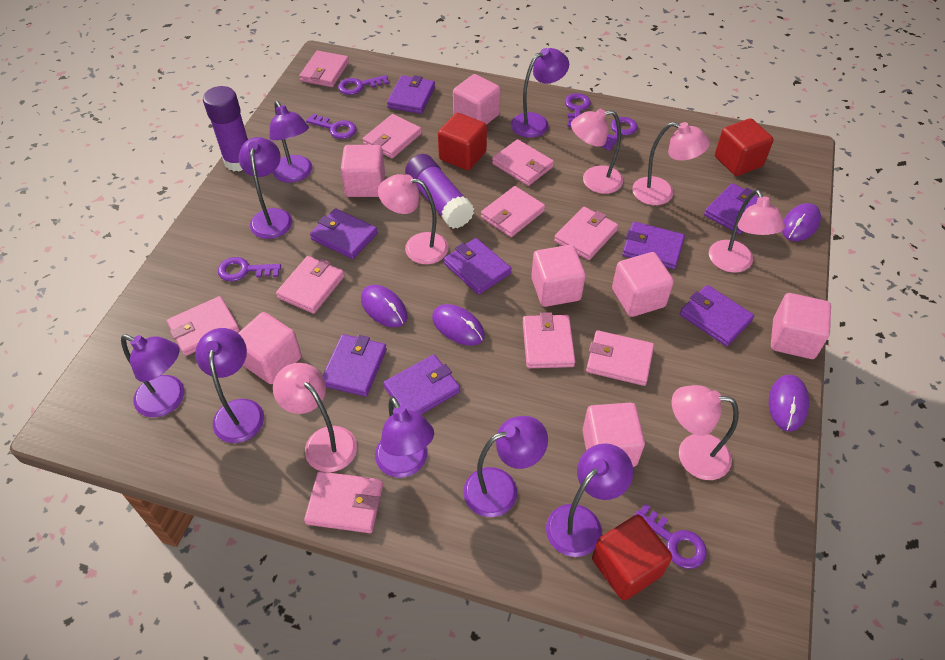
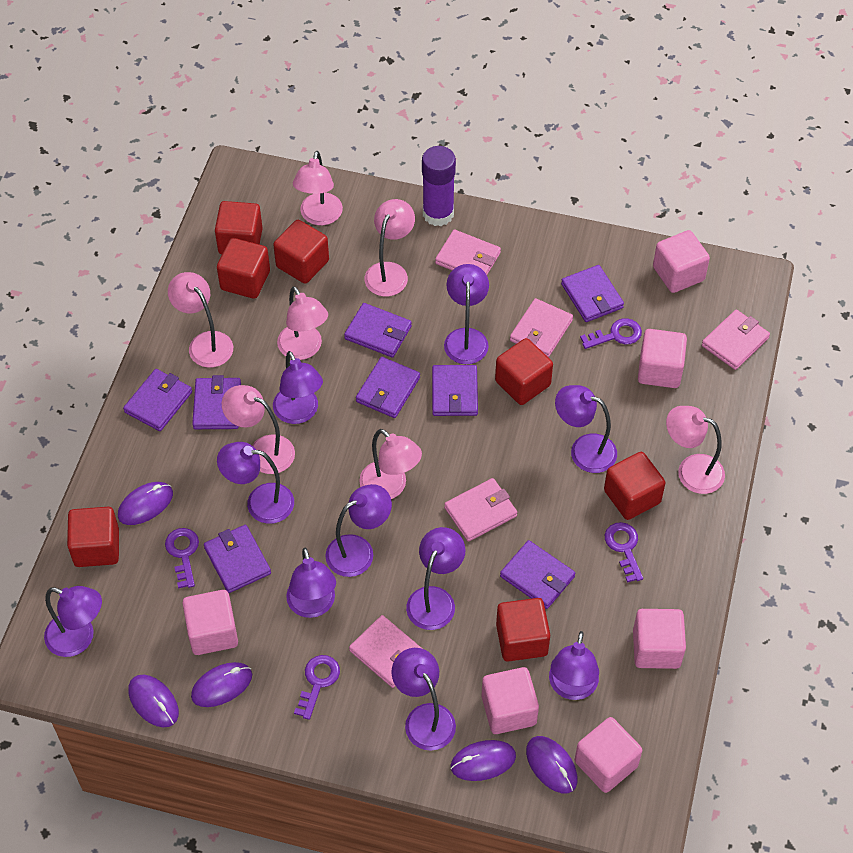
pink cube: 7 -> 6
pink lamp: 6 -> 7
pink wallet: 10 -> 5
purple glue stick: 2 -> 1
purple key: 6 -> 4
purple lamp: 8 -> 10
purple mouse: 4 -> 5
red cube: 3 -> 7

